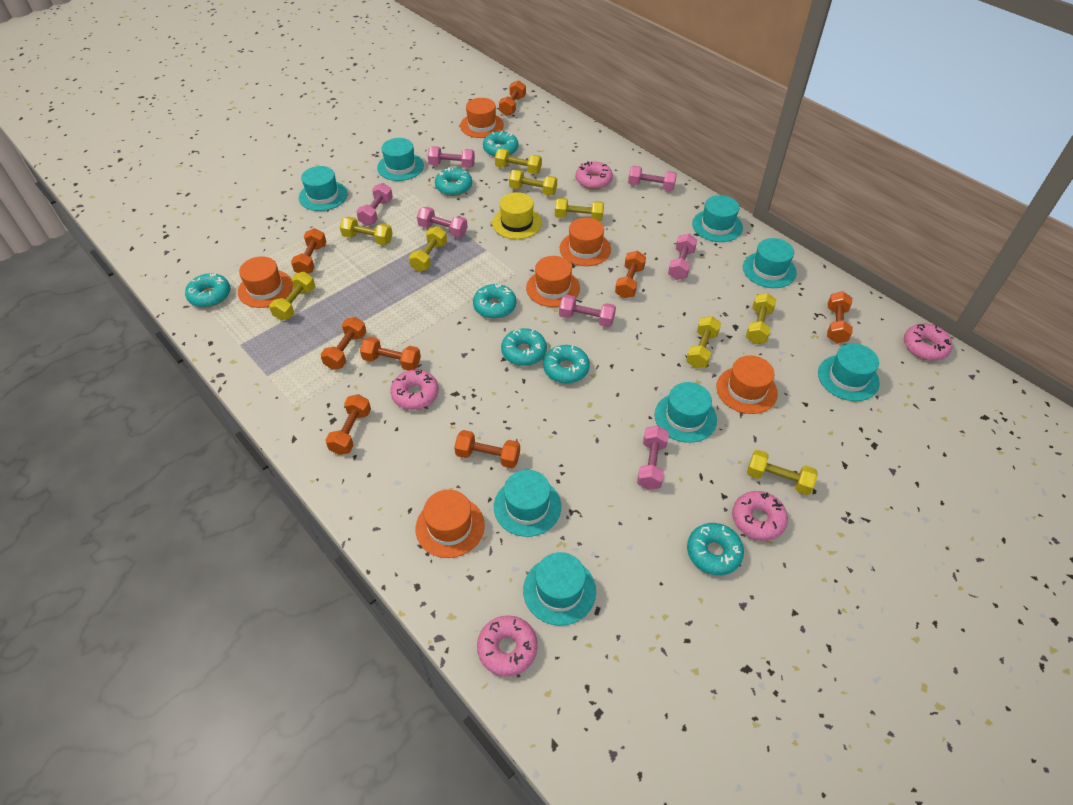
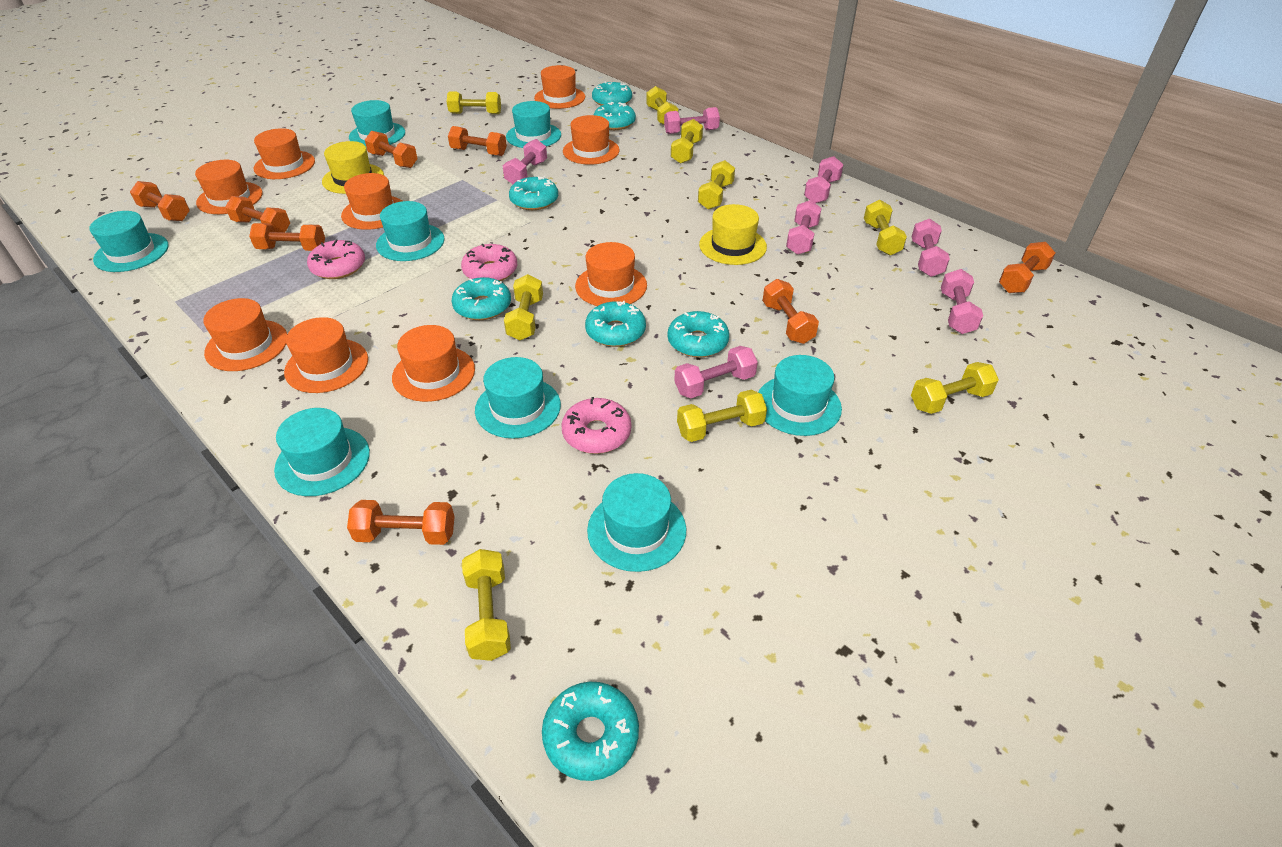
orange hat: 6 -> 9
pink donut: 5 -> 3
yellow hat: 1 -> 2

